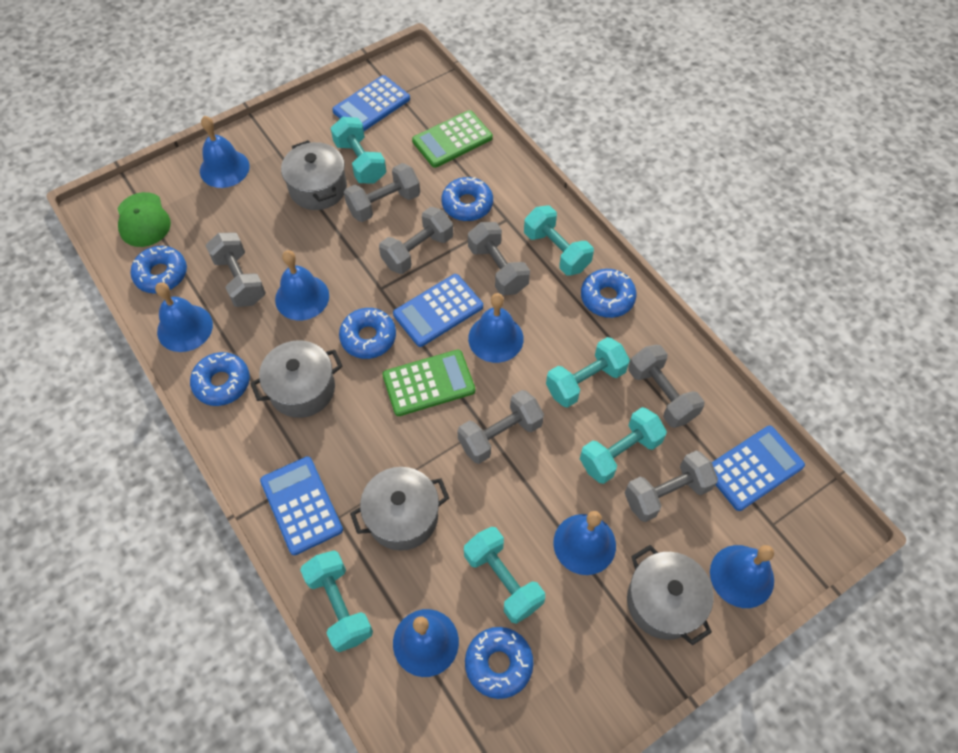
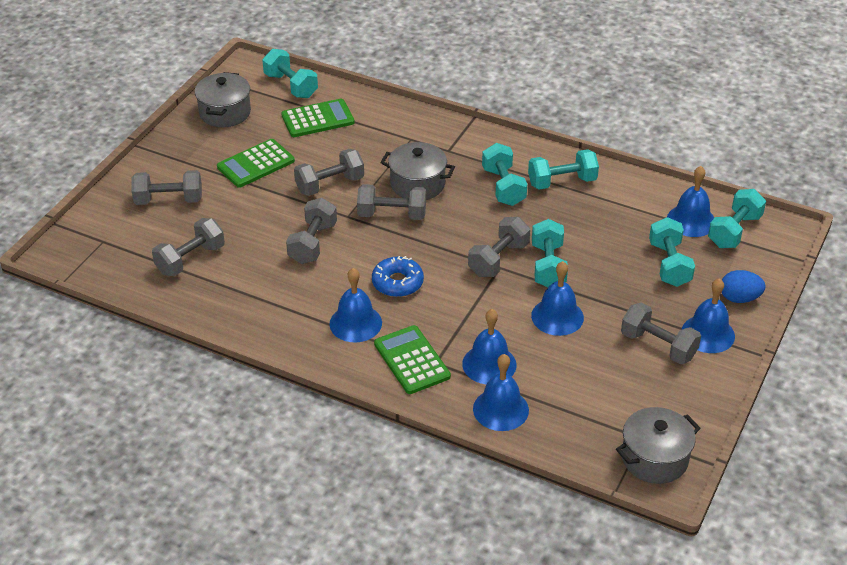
blue bell: 7 -> 6
blue calculator: 4 -> 0
blue donut: 6 -> 1
blue egg: 0 -> 1
green calculator: 2 -> 3
green cap: 1 -> 0
grey pot: 4 -> 3

